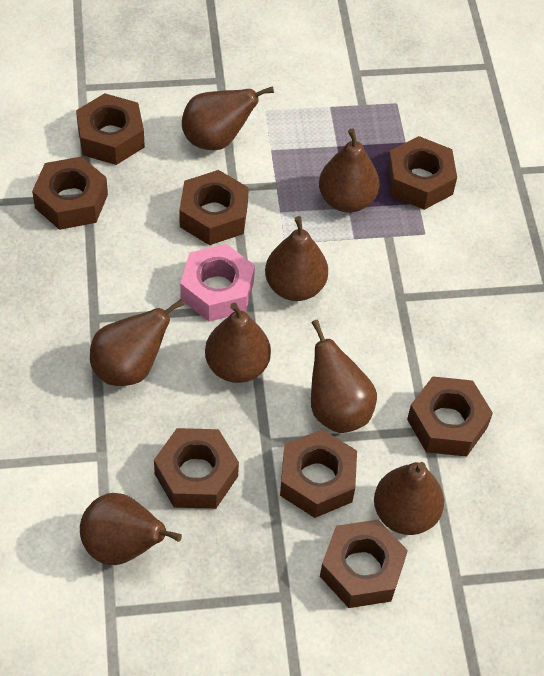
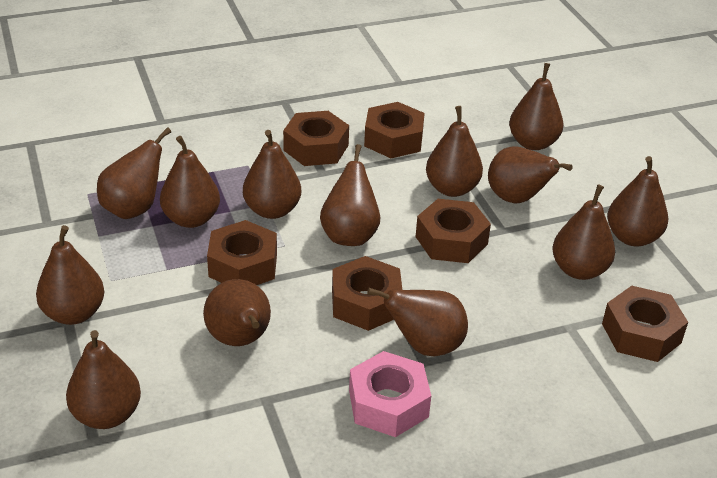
brown nut: 8 -> 6
brown pear: 8 -> 13

